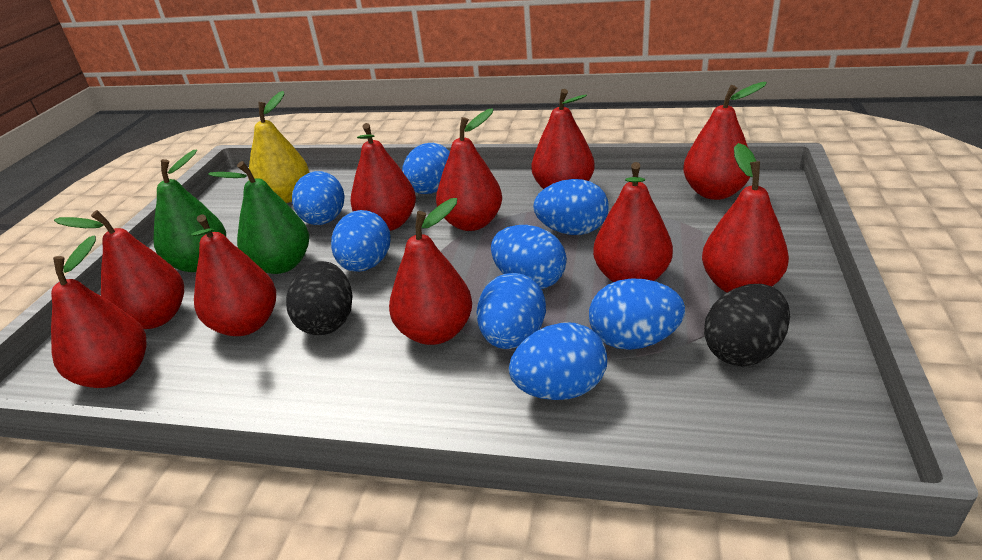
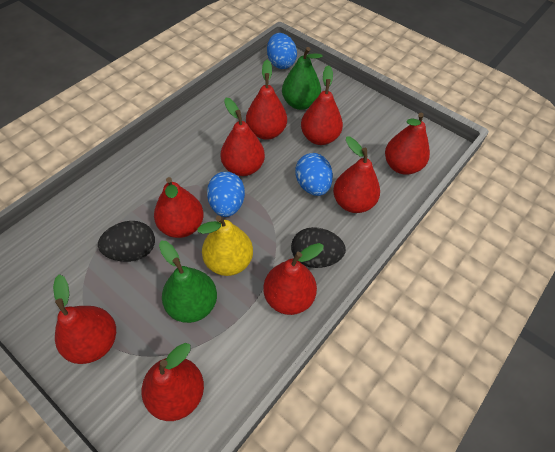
blue egg: 8 -> 3
red pear: 10 -> 9

